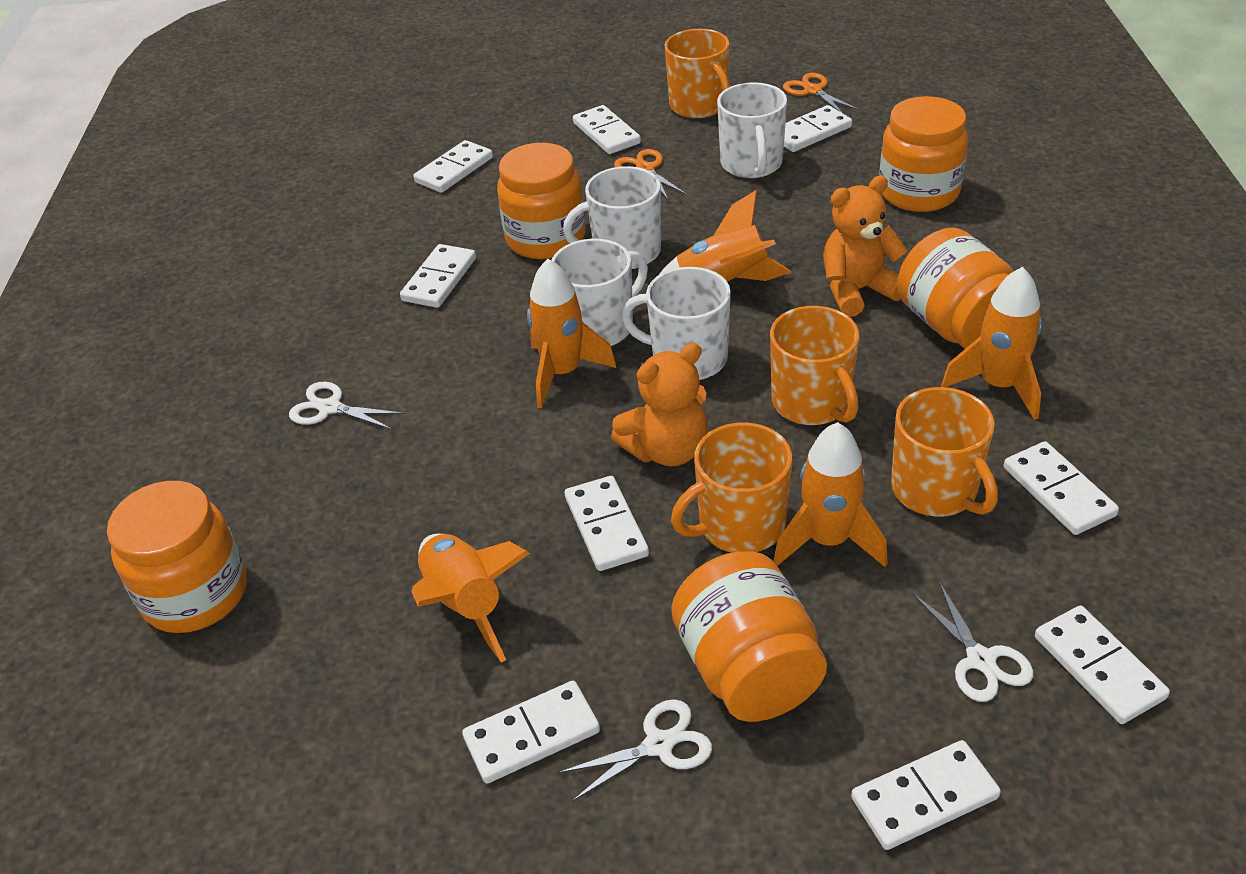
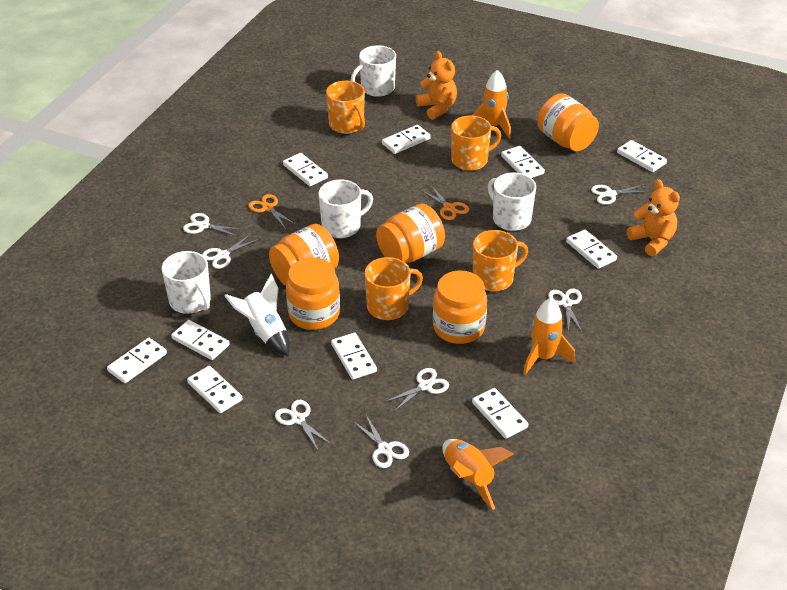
orange rocket: 5 -> 3
white domino: 9 -> 10
white rocket: 0 -> 1
white scissors: 3 -> 7

